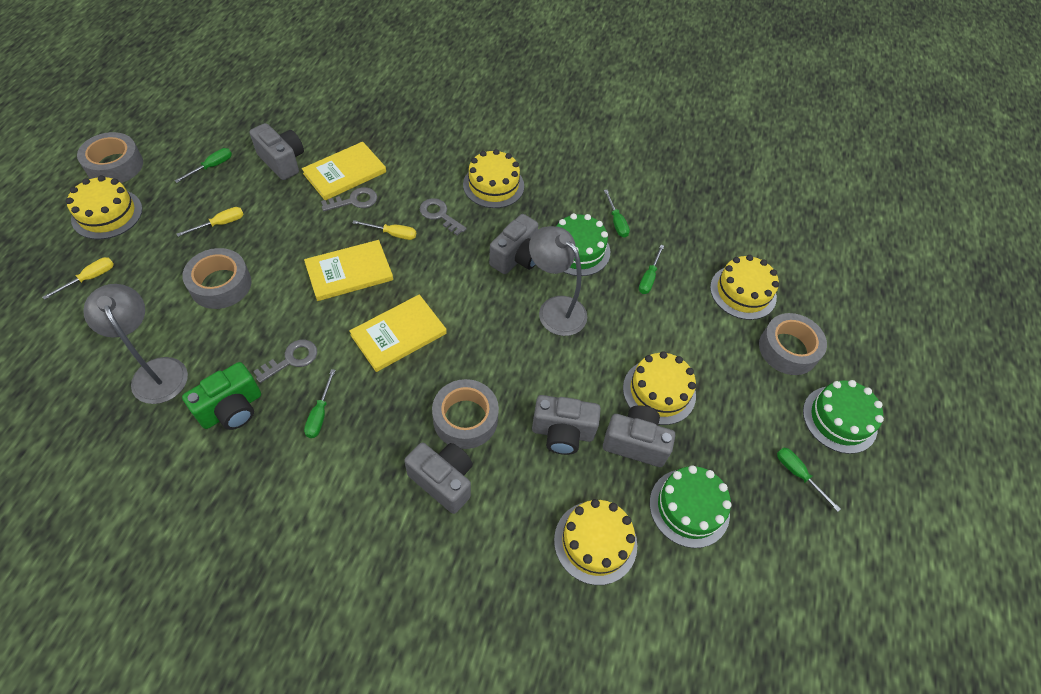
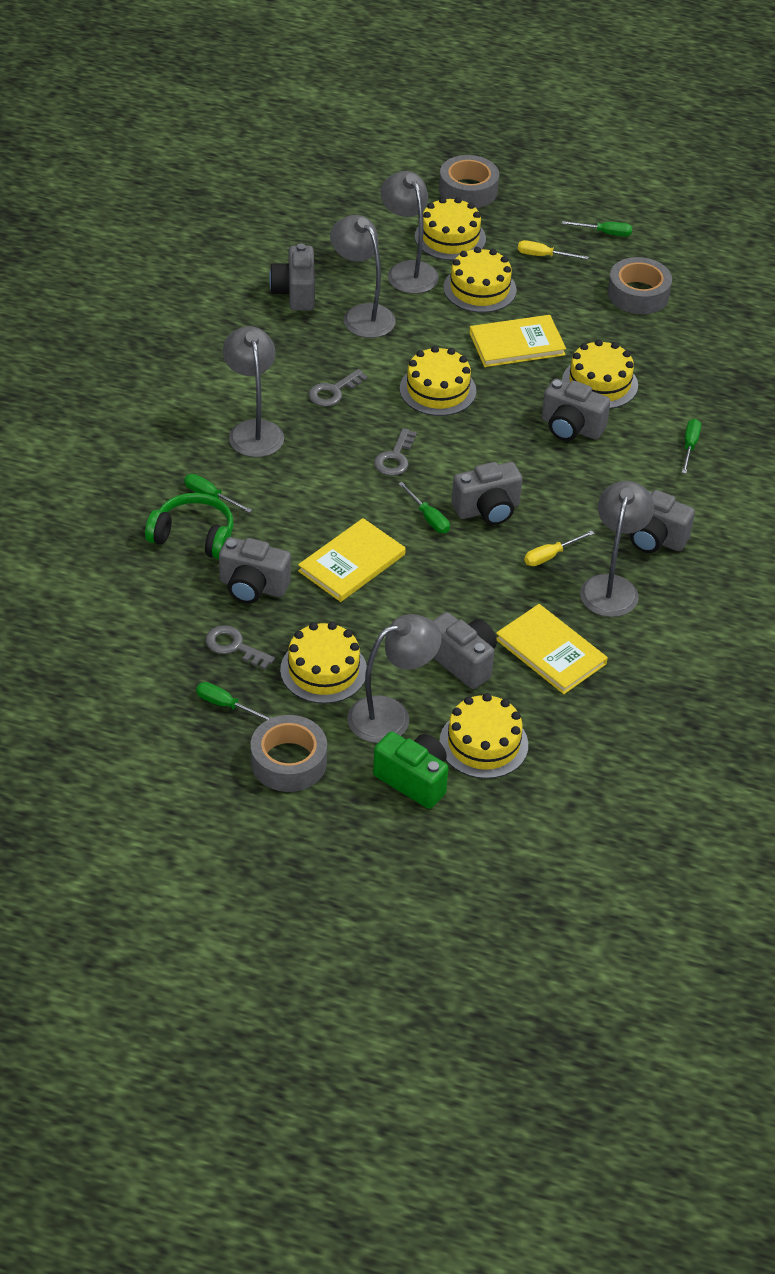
green cake: 3 -> 0
green headphones: 0 -> 1
grey camera: 5 -> 6
grey lamp: 2 -> 5
grey tape: 4 -> 3
yellow cake: 5 -> 6
yellow screwdriver: 3 -> 2

